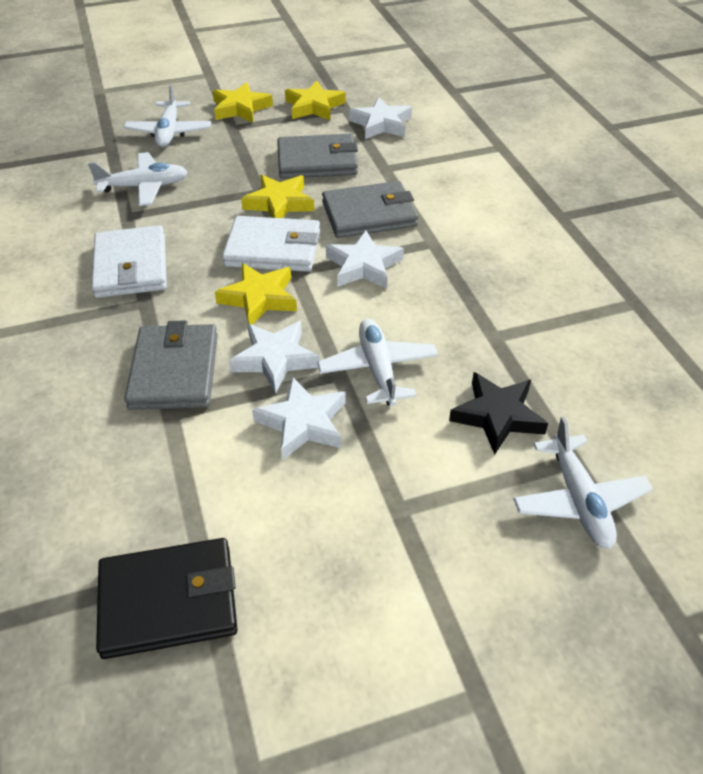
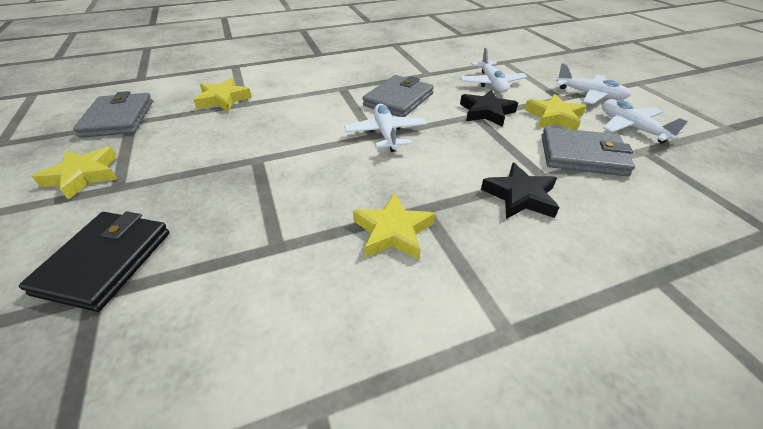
black star: 1 -> 2
white star: 4 -> 0
white wallet: 2 -> 0

